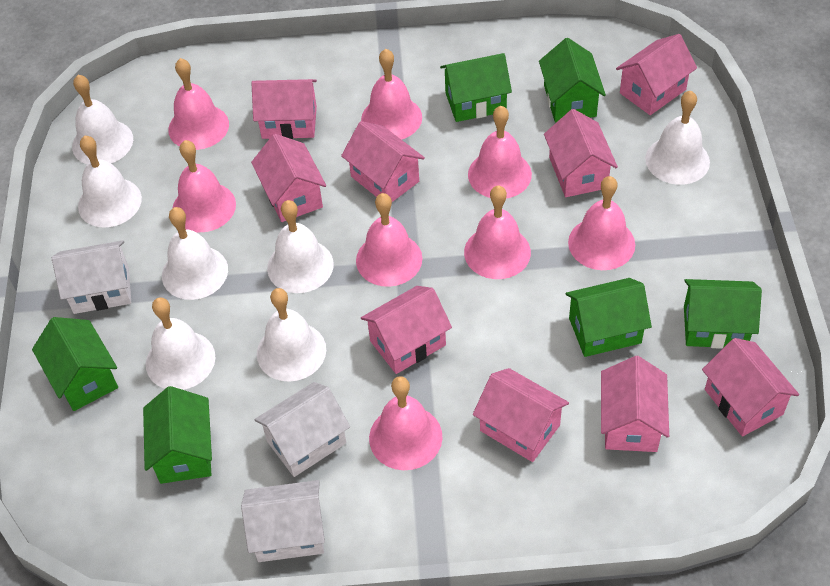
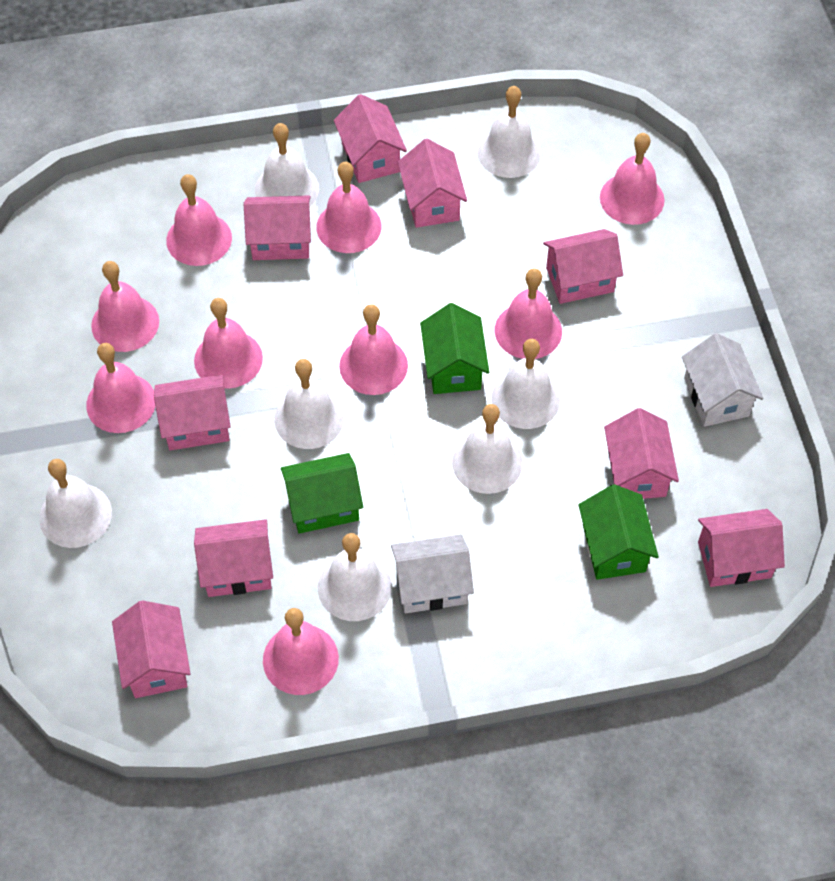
green house: 6 -> 3
pink bell: 8 -> 9
white house: 3 -> 2

